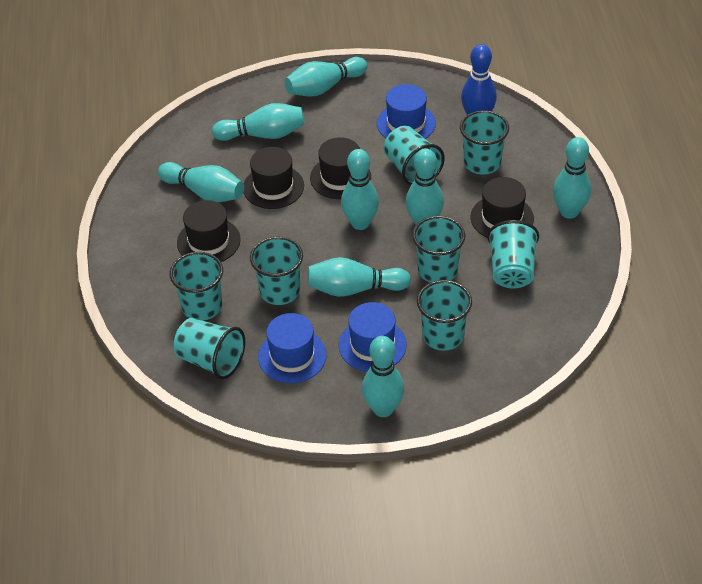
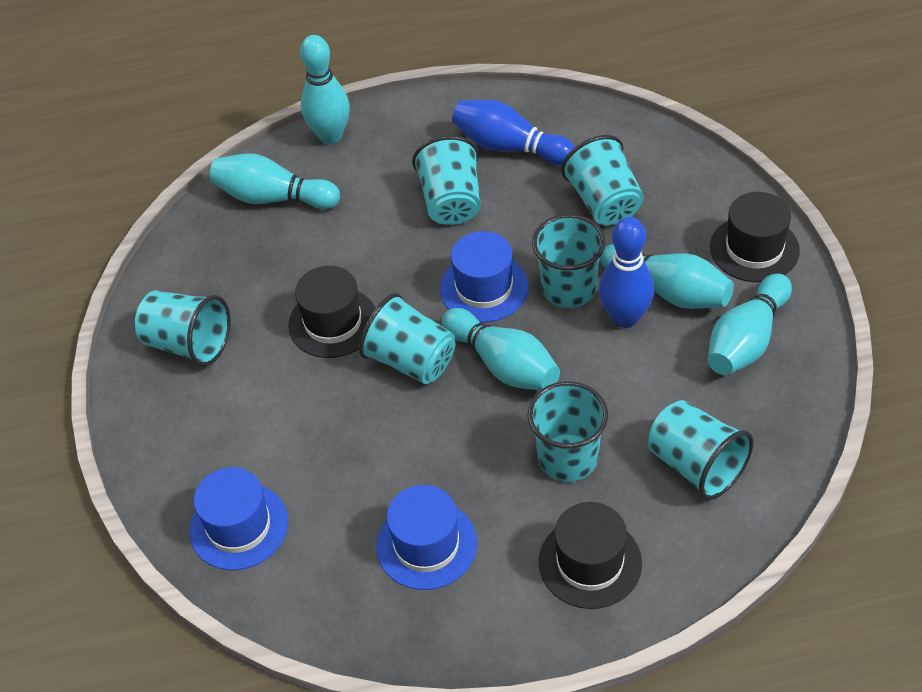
black hat: 4 -> 3
blue bowling pin: 1 -> 2
turquoise bowling pin: 8 -> 5
turquoise cup: 8 -> 7

